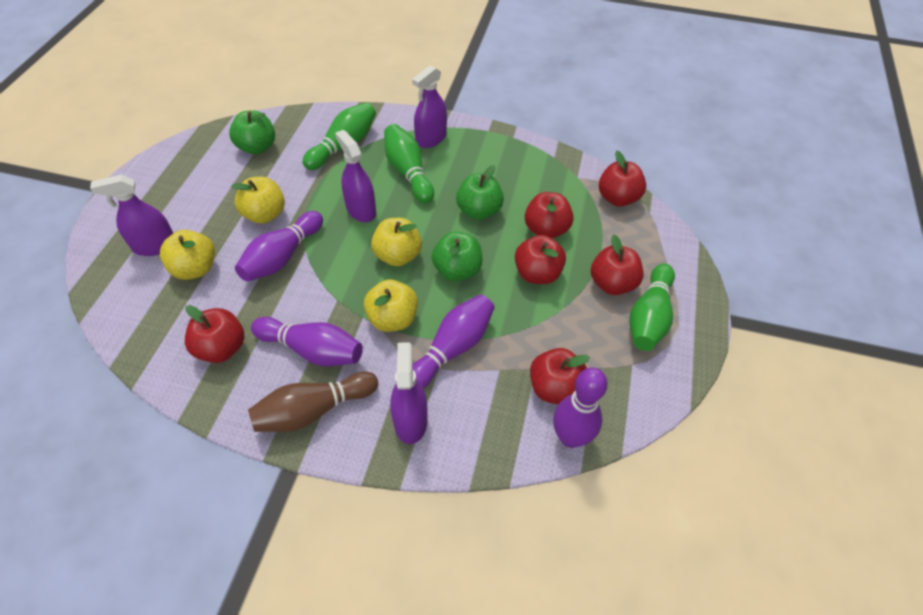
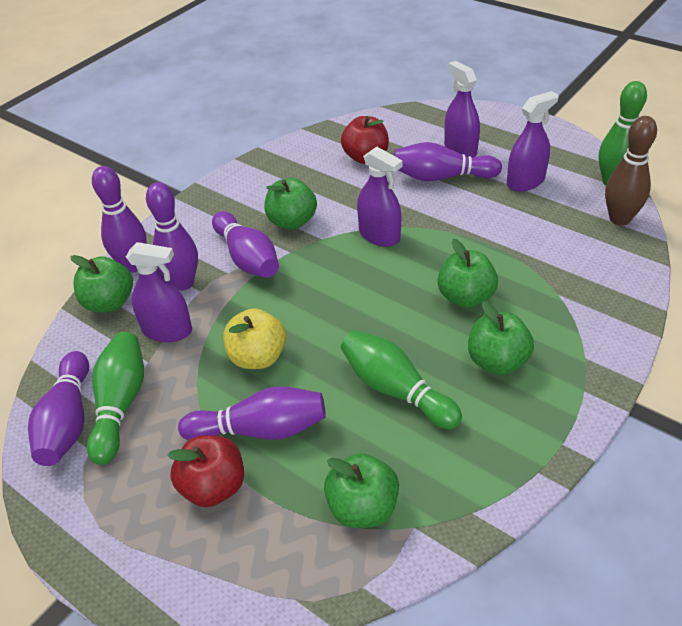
green apple: 3 -> 5
purple bowling pin: 4 -> 6
red apple: 6 -> 2
yellow apple: 4 -> 1

